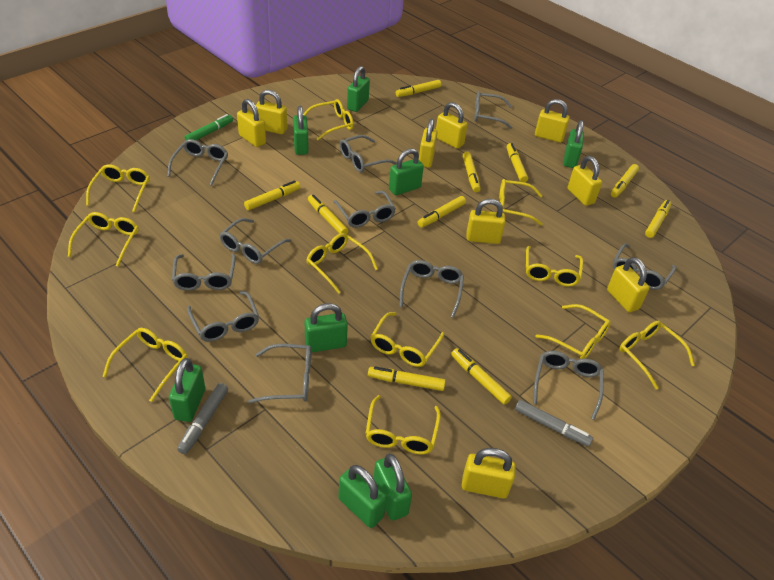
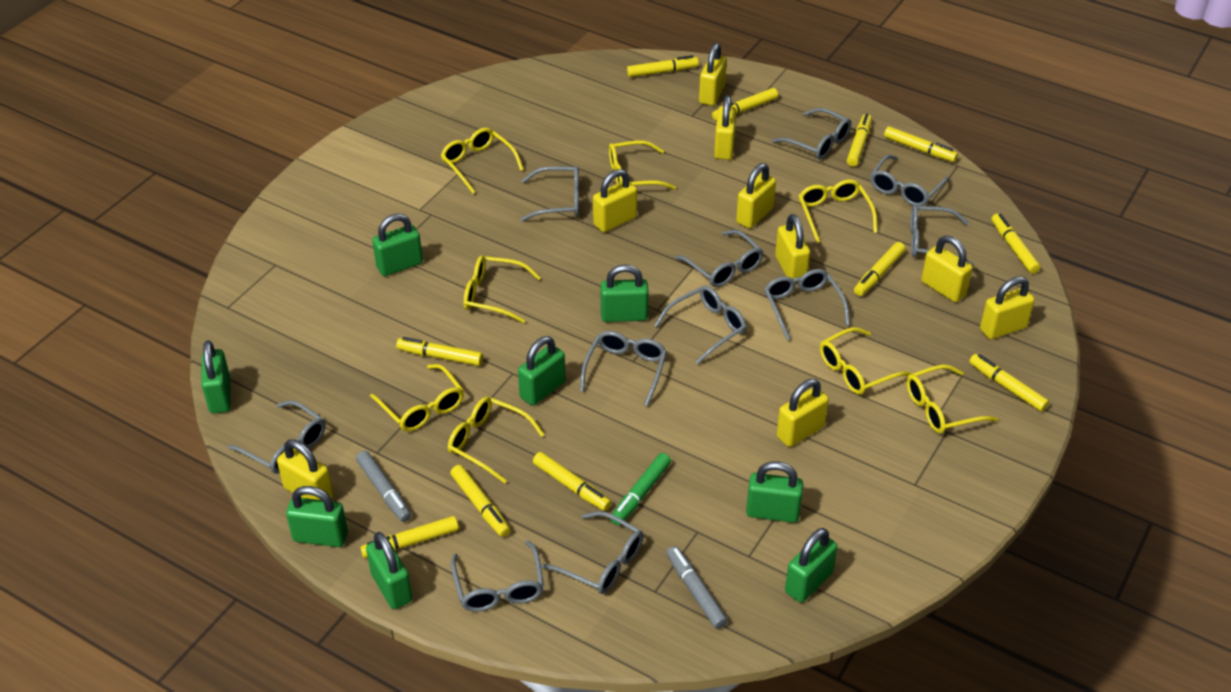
yellow glasses: 11 -> 8
yellow marker: 10 -> 11

